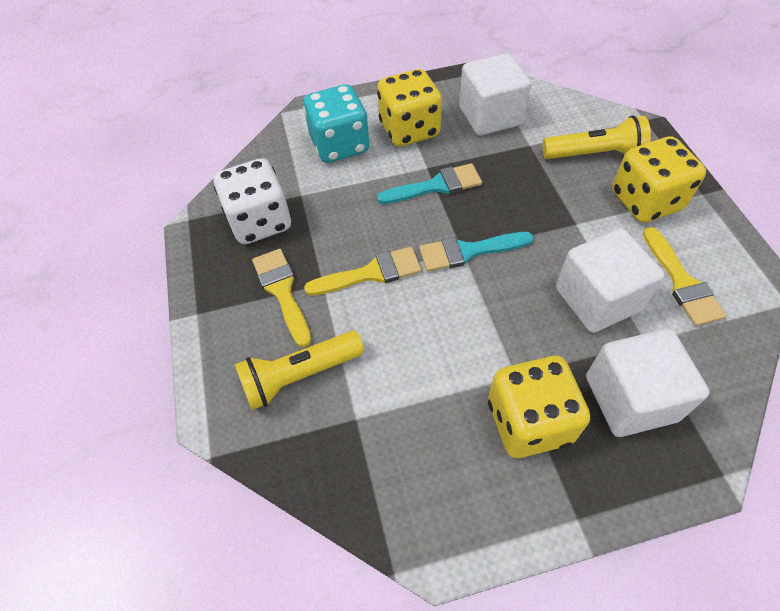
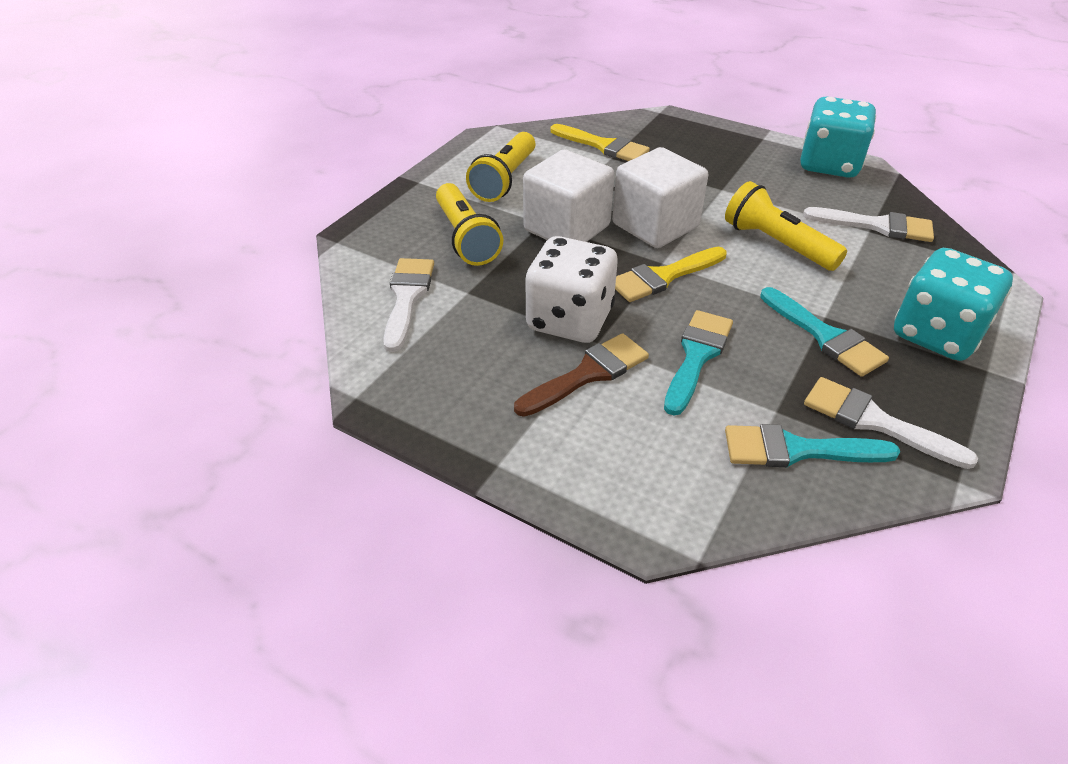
brown brush: 0 -> 1
turquoise brush: 2 -> 3
turquoise dice: 1 -> 2
white brush: 0 -> 3
white cube: 3 -> 2
yellow brush: 3 -> 2
yellow dice: 3 -> 0
yellow flashlight: 2 -> 3

